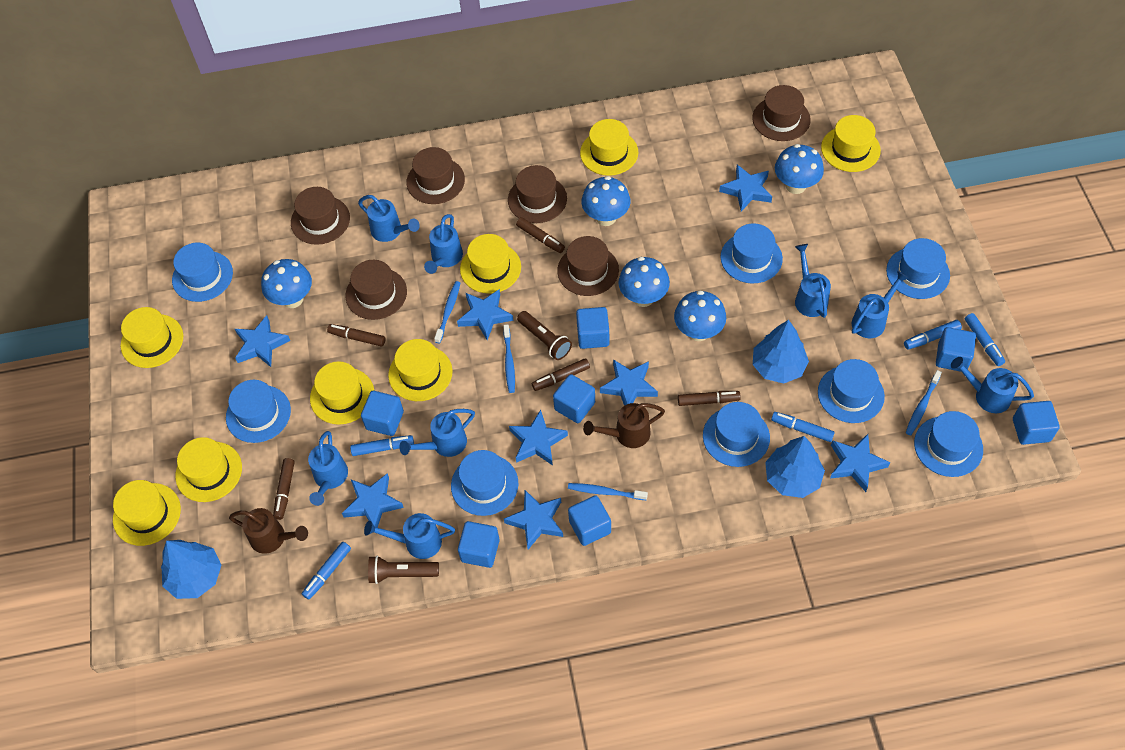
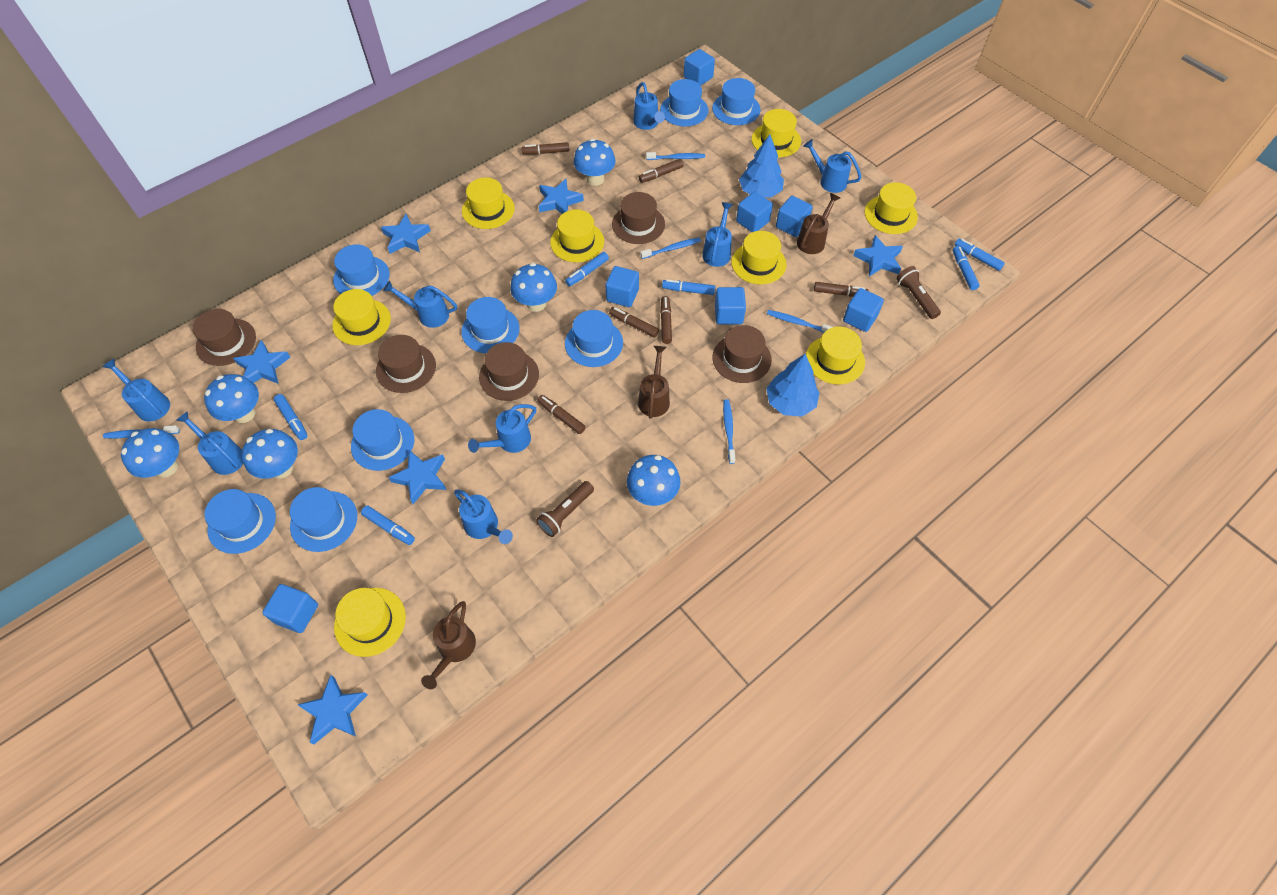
blue marker: 5 -> 6
blue mushroom: 5 -> 6
blue star: 8 -> 6
blue toothbrush: 4 -> 5
blue tree: 3 -> 2
brown hat: 6 -> 5
brown marker: 5 -> 6
brown watering can: 2 -> 3

